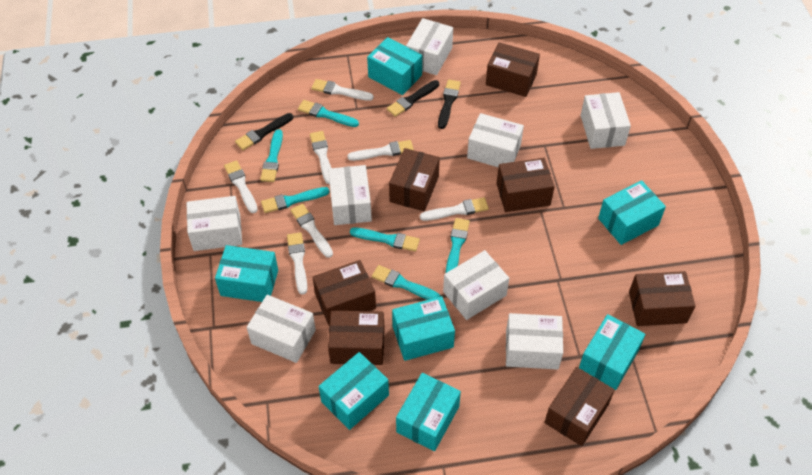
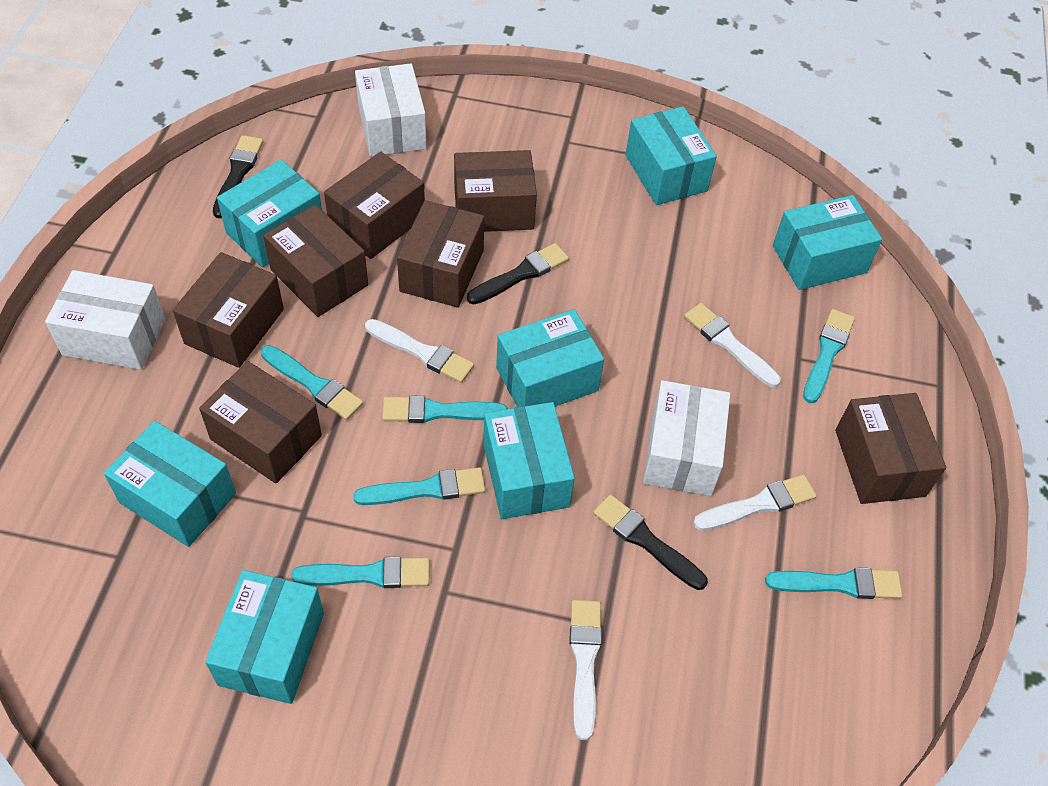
white box: 8 -> 3
white brush: 7 -> 4

